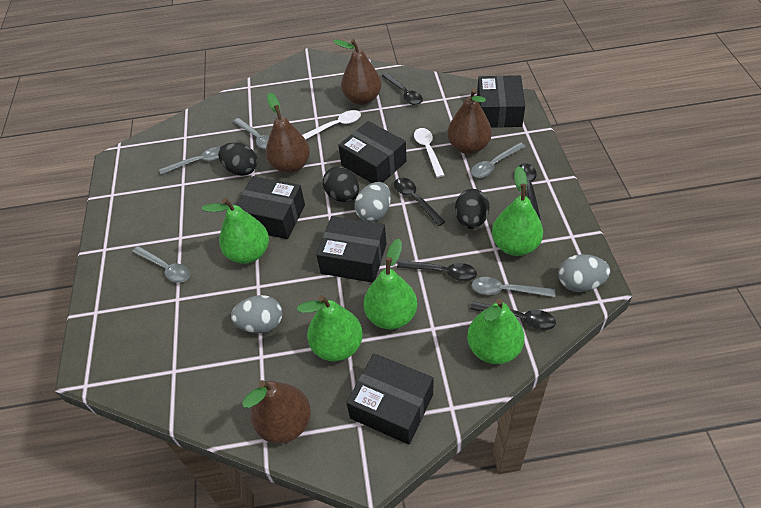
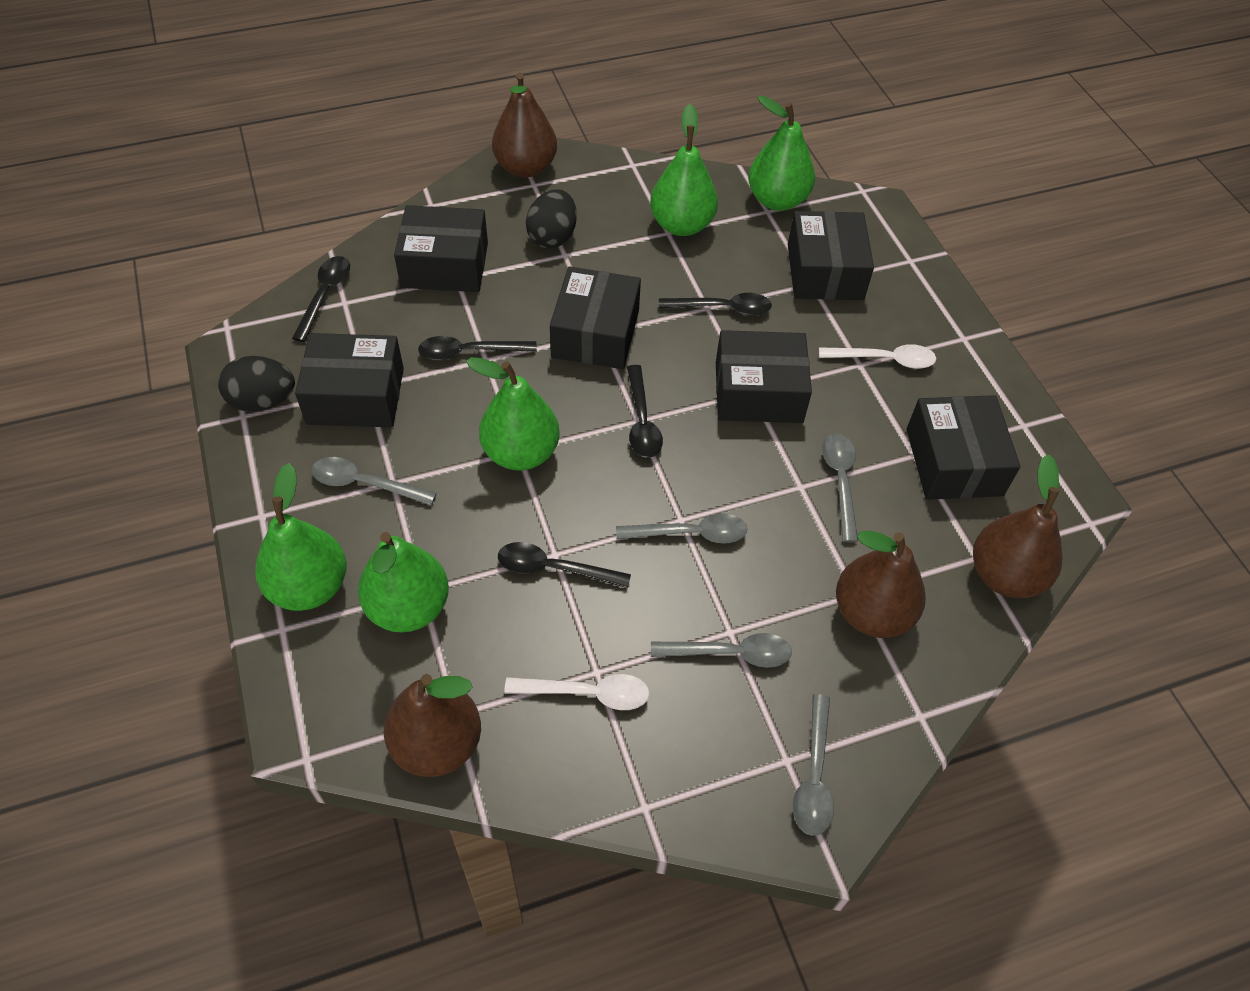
black box: 5 -> 6
black egg: 3 -> 2
grey egg: 3 -> 0

